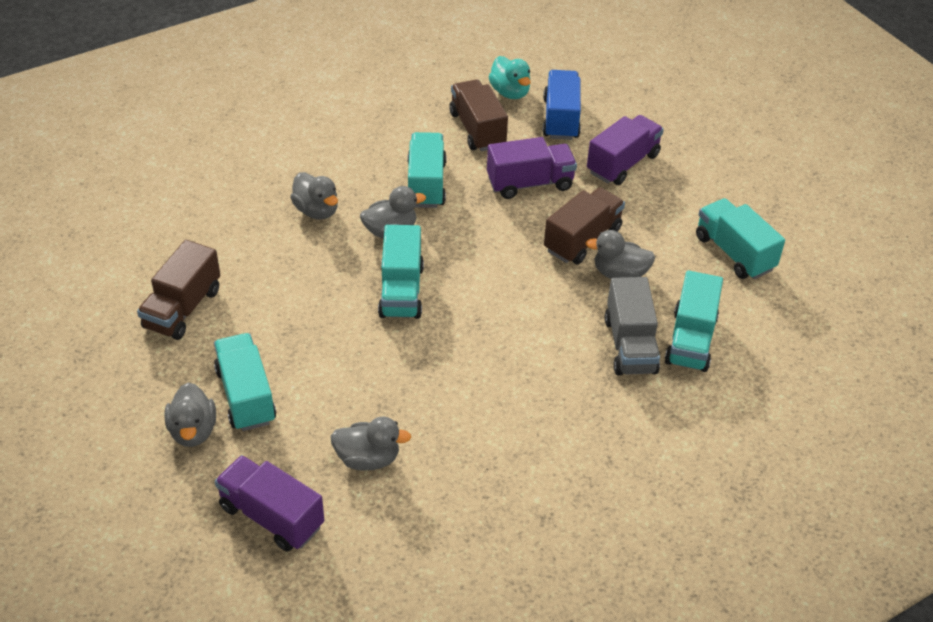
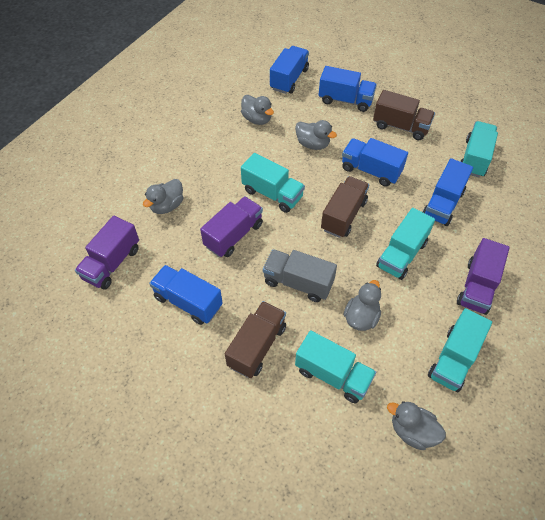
blue truck: 1 -> 5
turquoise duck: 1 -> 0

